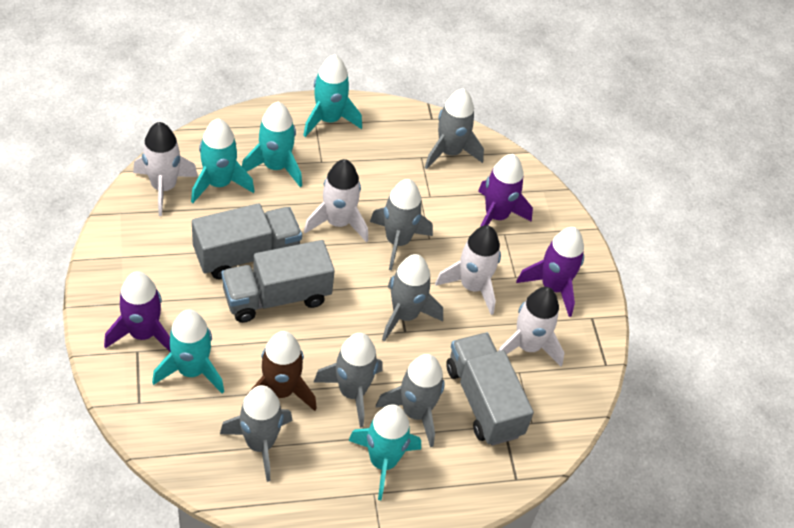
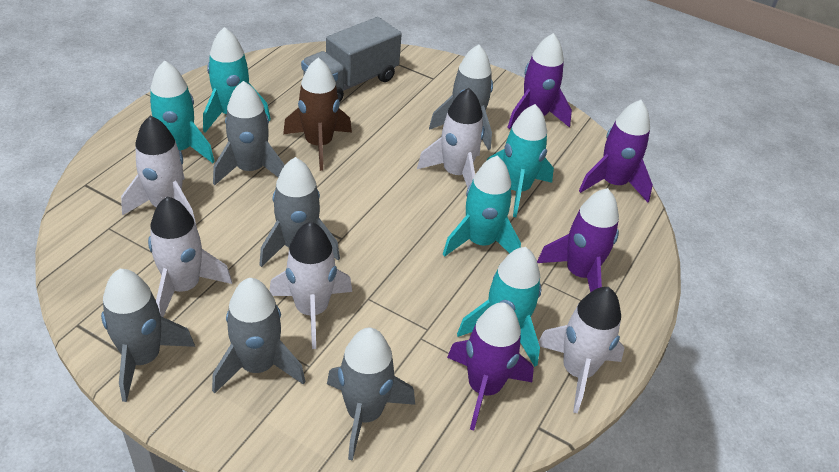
grey truck: 3 -> 1
purple rocket: 3 -> 4
white rocket: 4 -> 5

